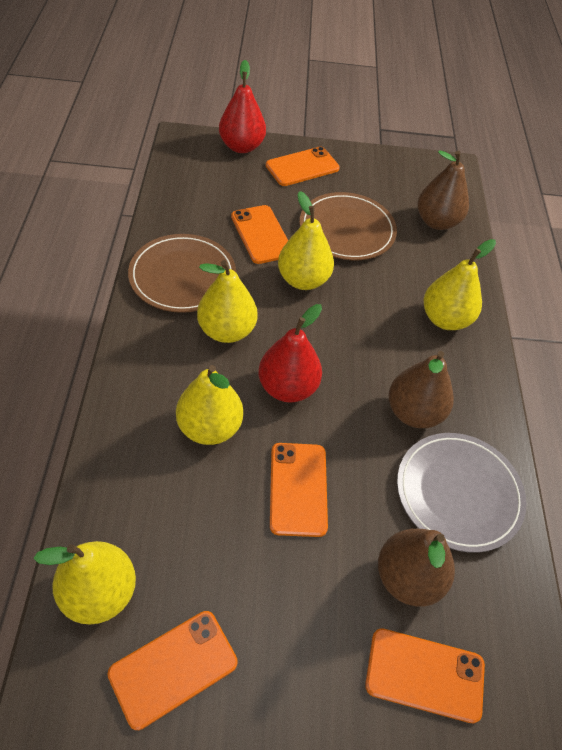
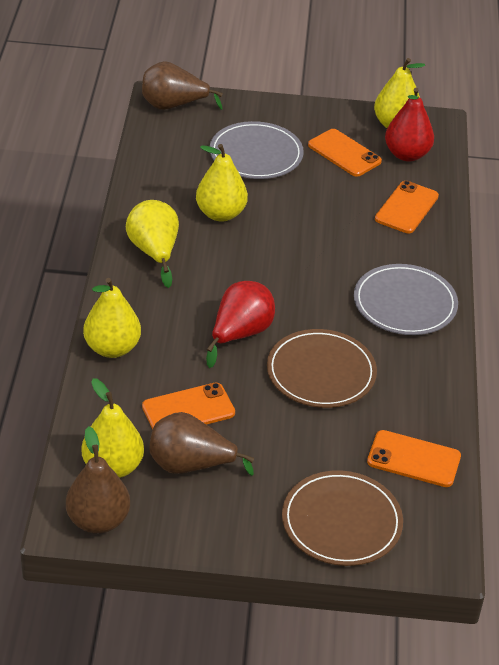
grey plate: 1 -> 2
orange phone: 5 -> 4

